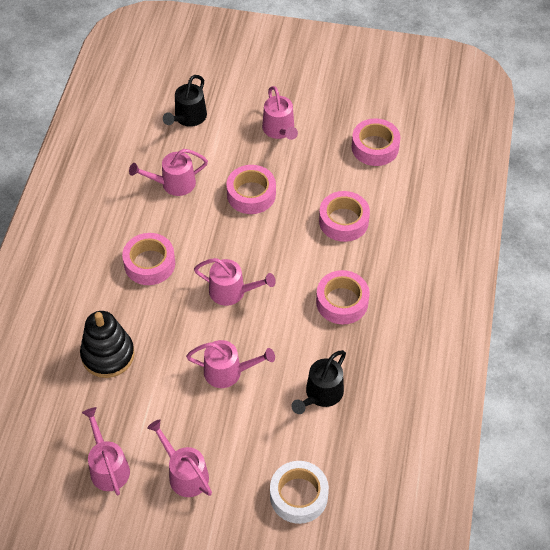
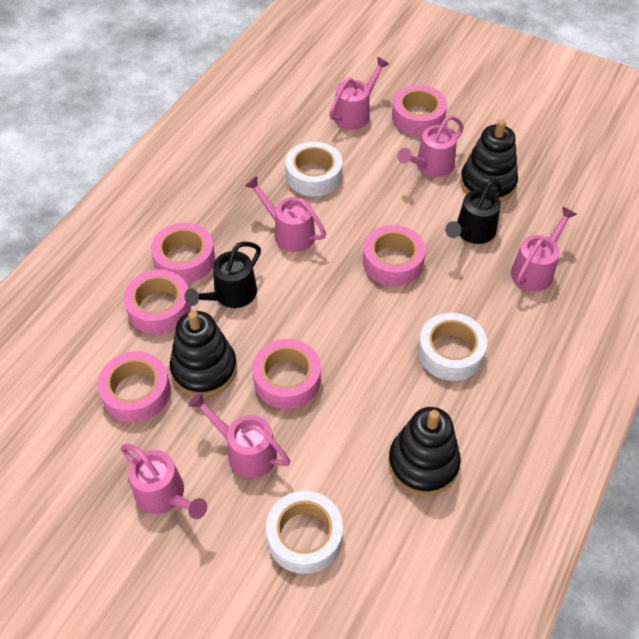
black stacking toy: 1 -> 3
pink tape: 5 -> 6
white tape: 1 -> 3

